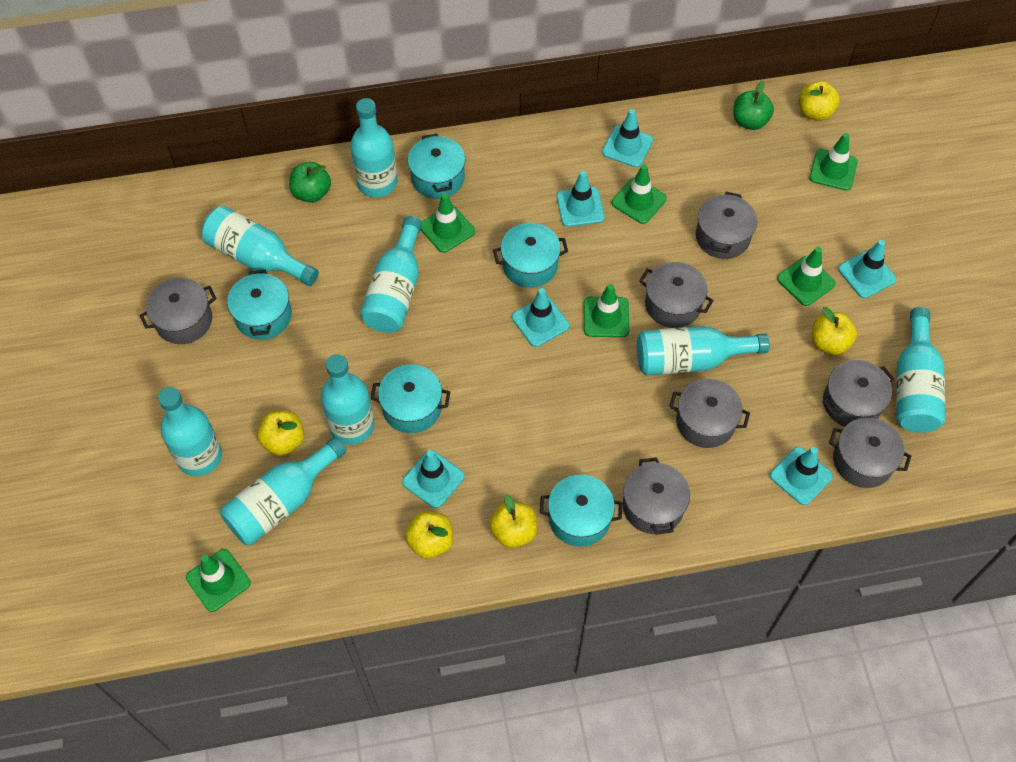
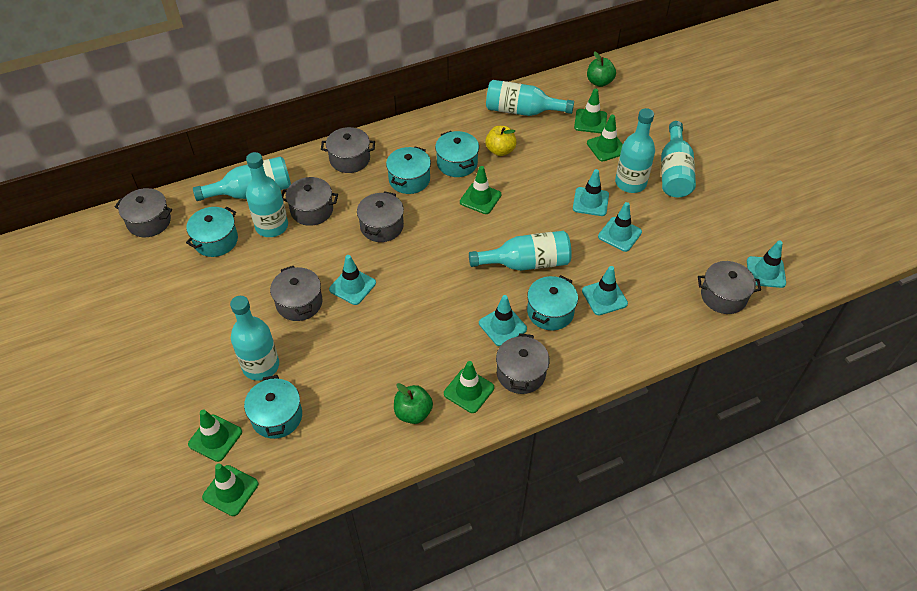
turquoise bottle: 8 -> 7
yellow apple: 5 -> 1

